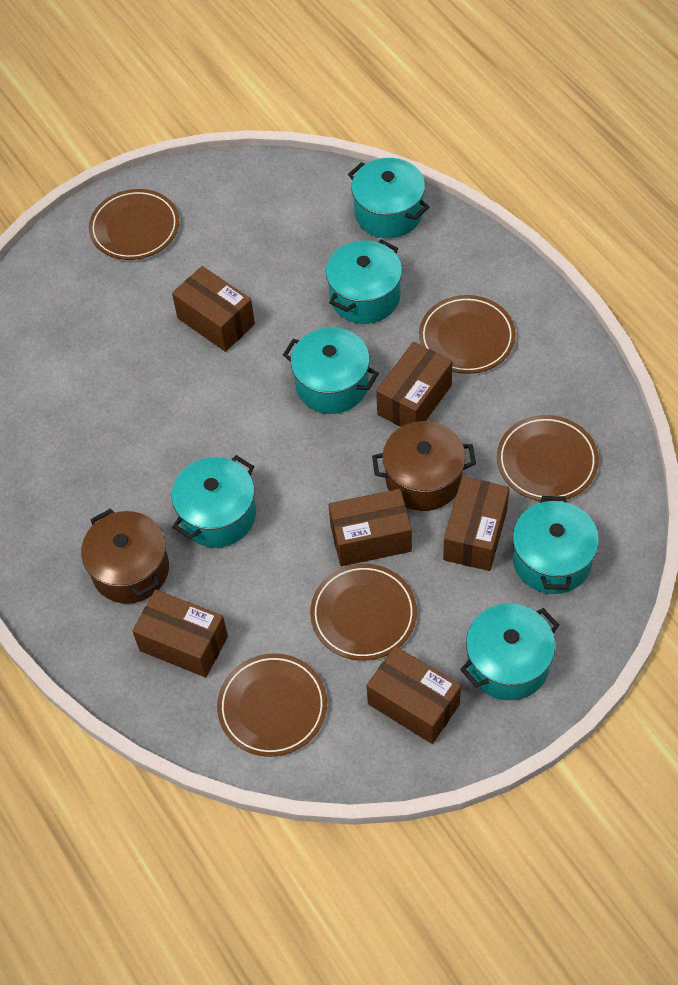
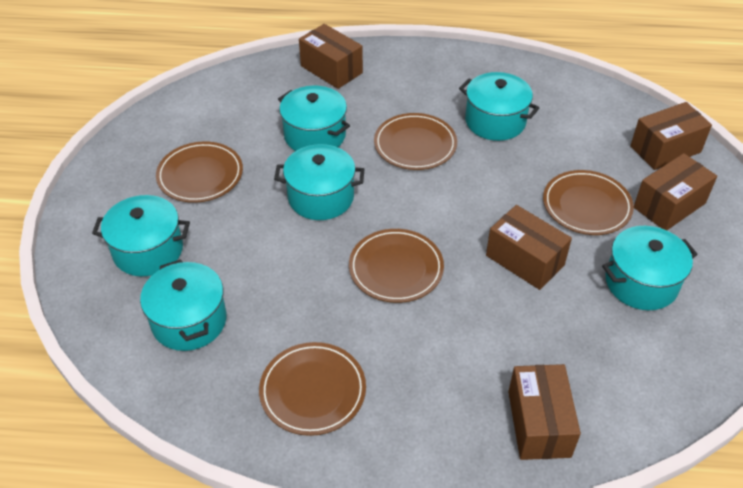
brown box: 6 -> 5
brown pot: 2 -> 0

